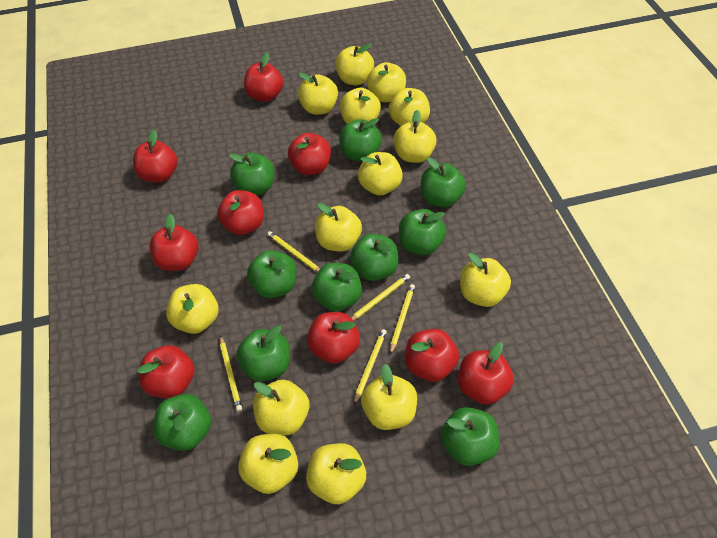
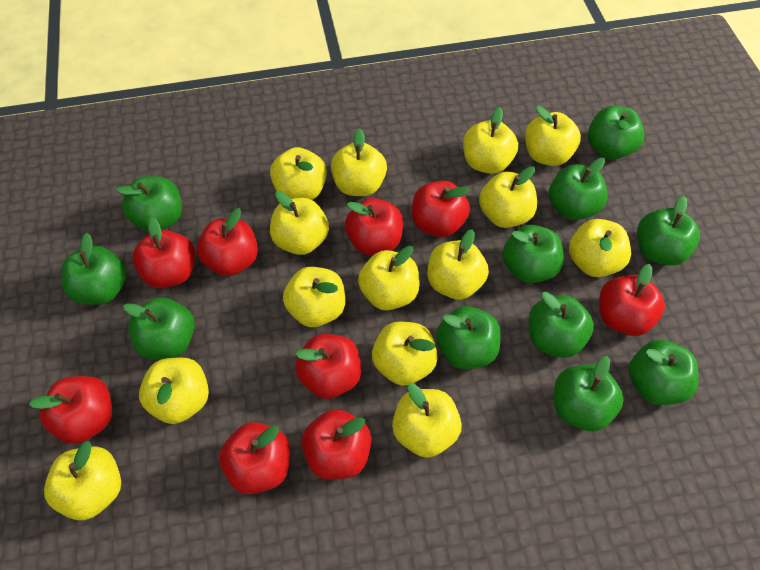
green apple: 10 -> 11
yellow pencil: 5 -> 0

